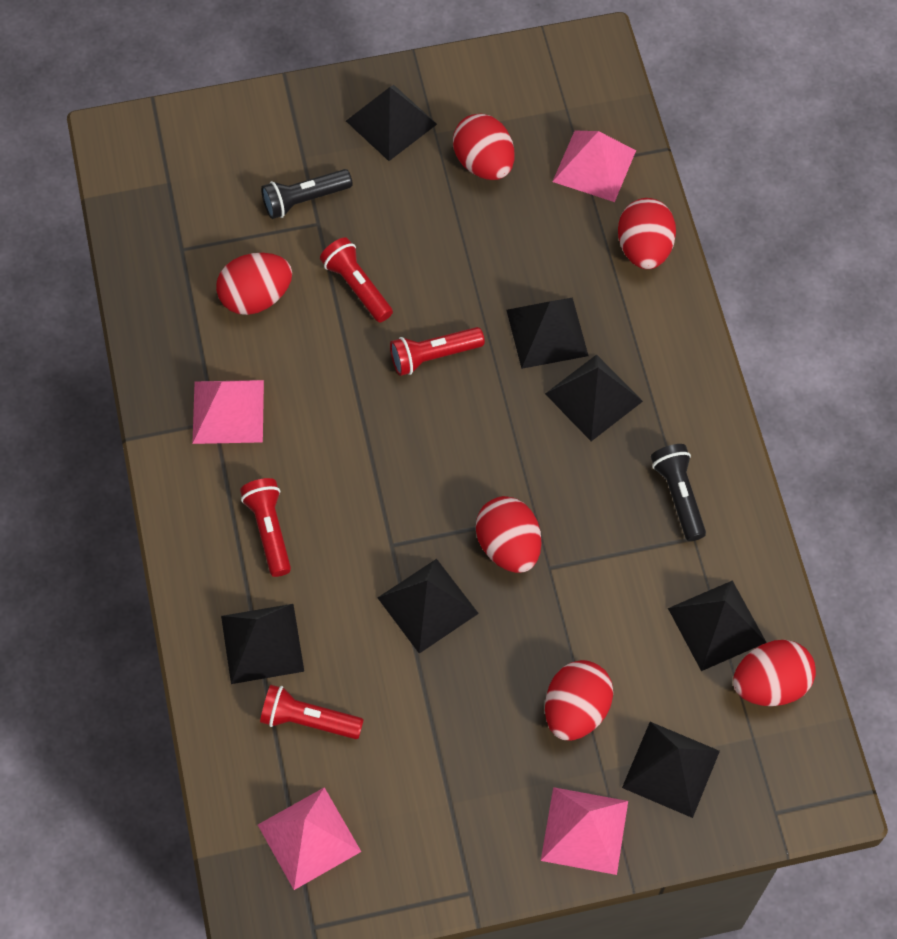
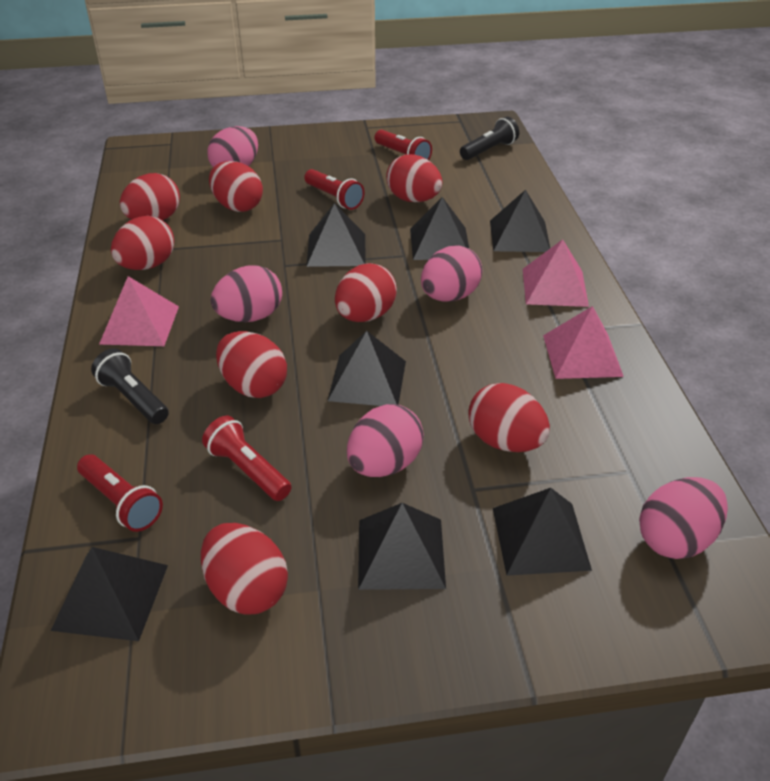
pink egg: 0 -> 5
pink pyramid: 4 -> 3
red egg: 6 -> 8

